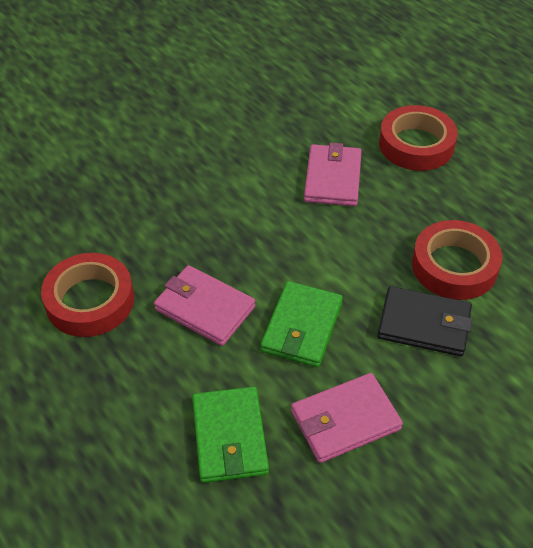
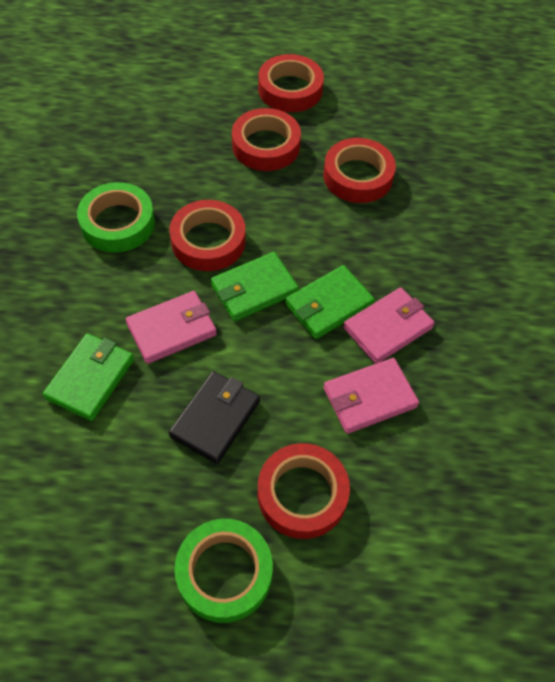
green tape: 0 -> 2
green wallet: 2 -> 3
red tape: 3 -> 5

